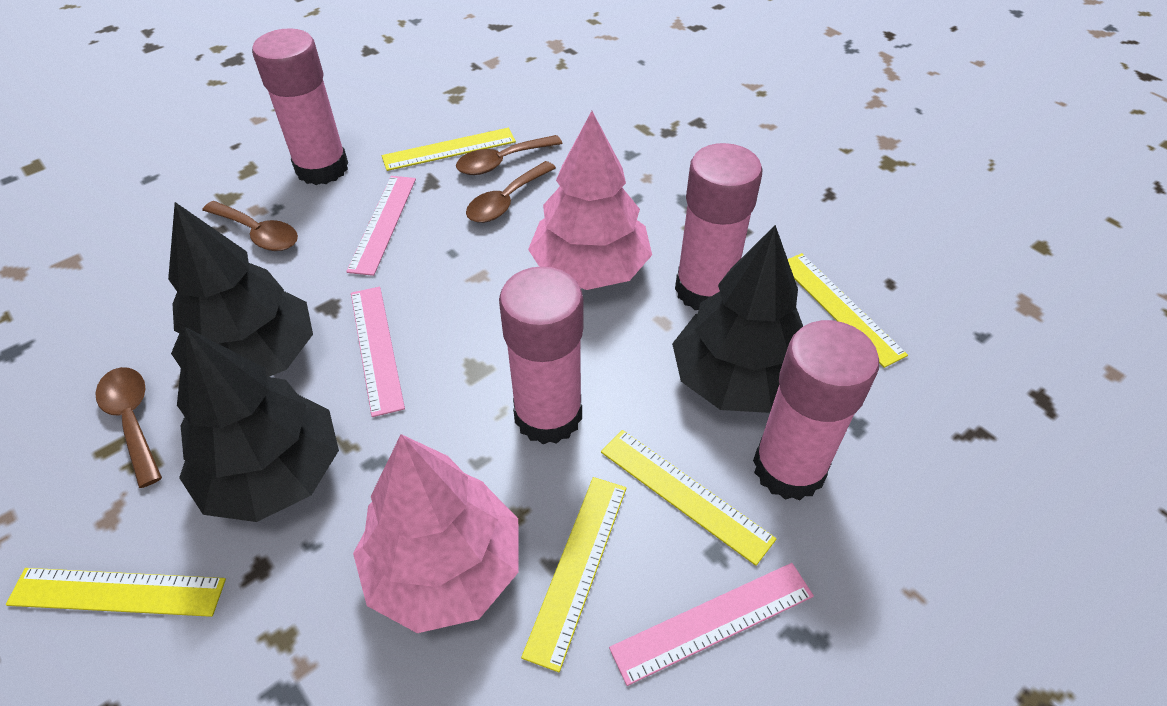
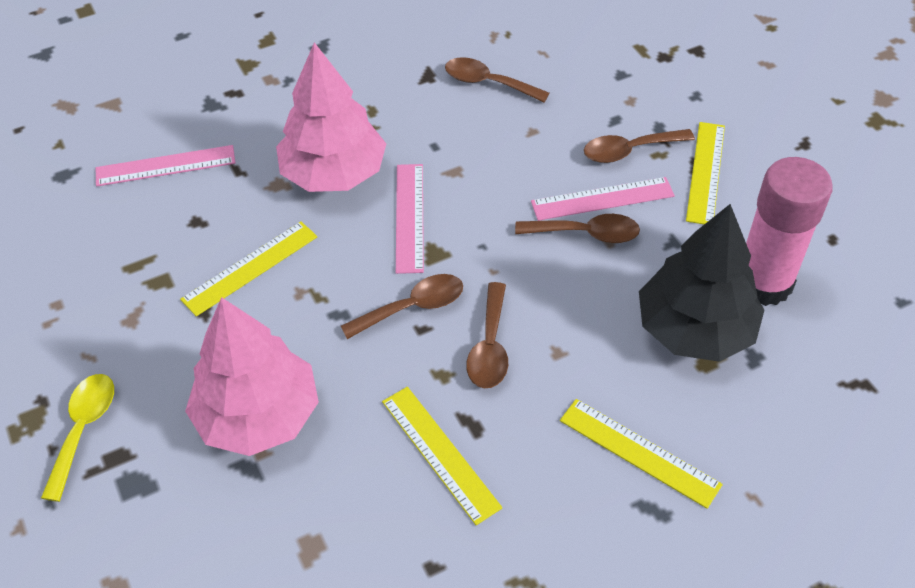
black tree: 3 -> 1
brown spoon: 4 -> 5
pink glue stick: 4 -> 1
yellow ruler: 5 -> 4
yellow spoon: 0 -> 1

